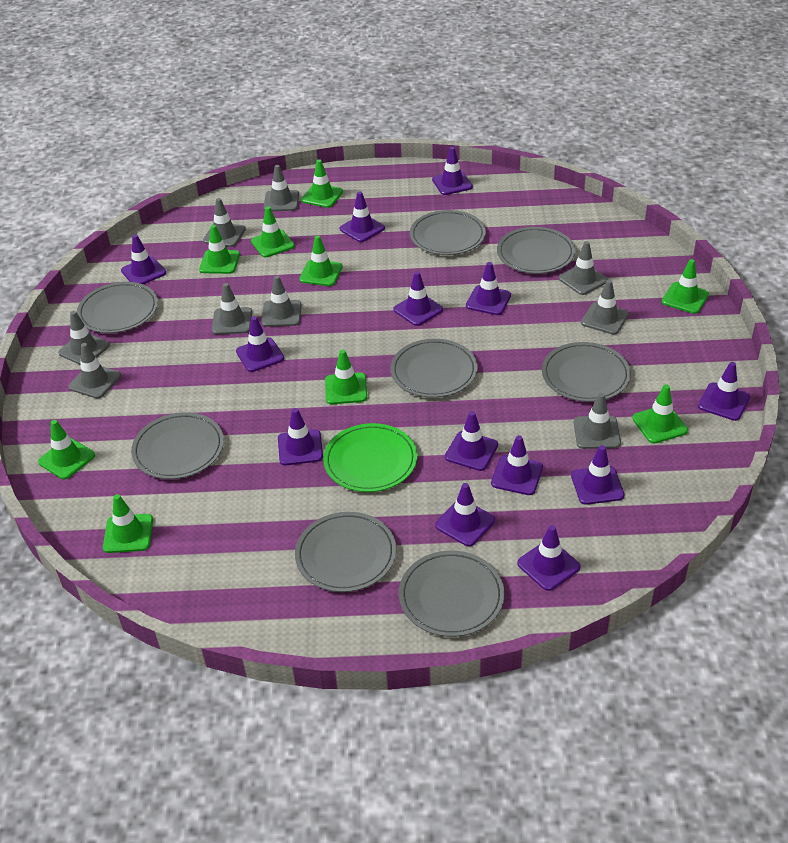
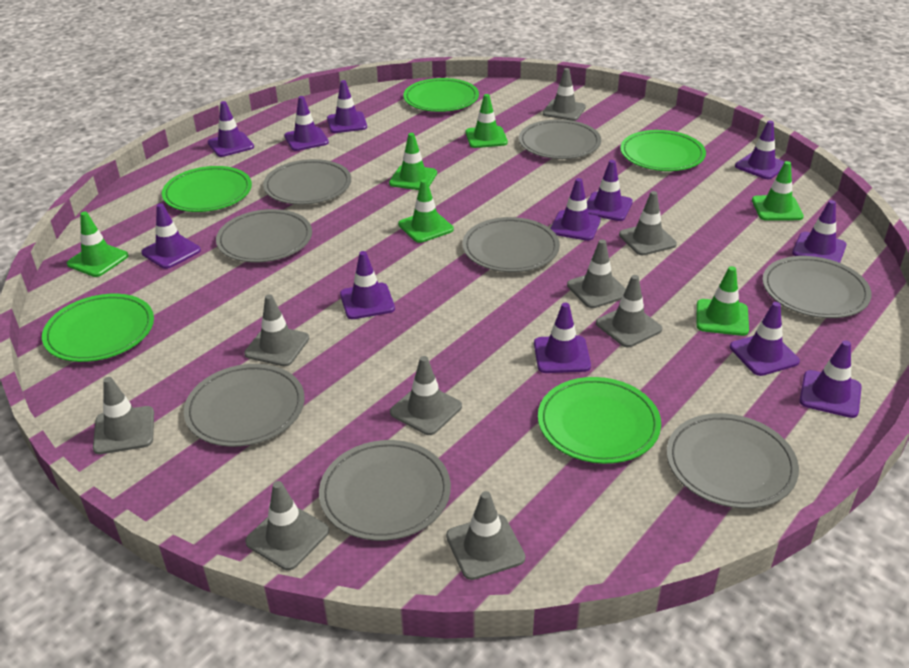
green plate: 1 -> 5
green traffic cone: 9 -> 6
purple traffic cone: 13 -> 12

